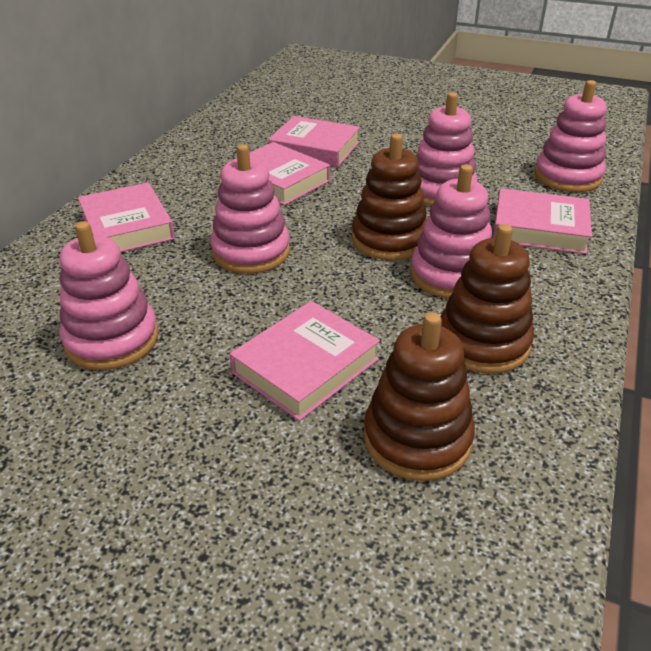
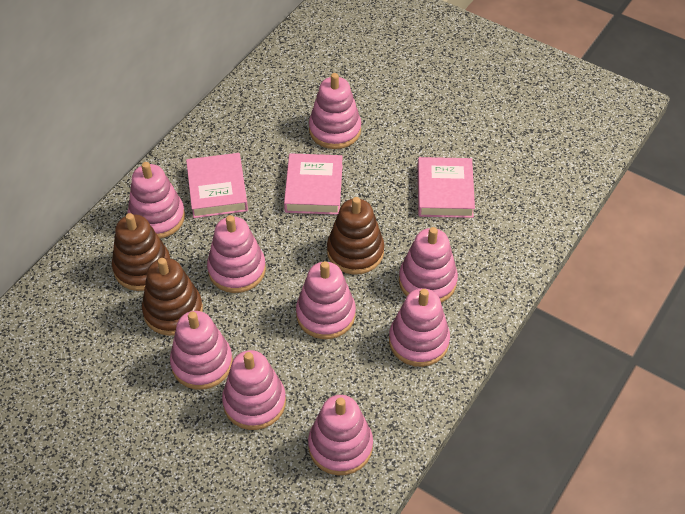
pink book: 5 -> 3
pink stacking toy: 5 -> 9

